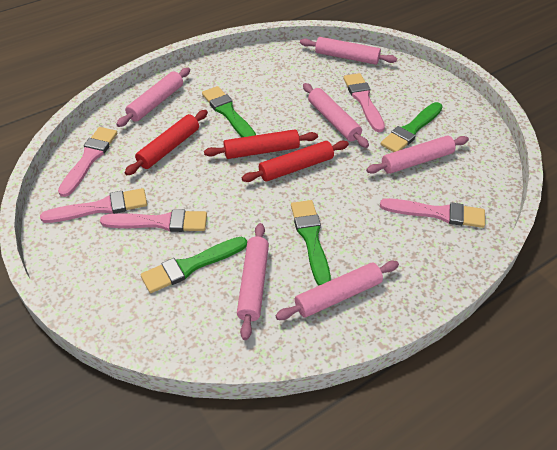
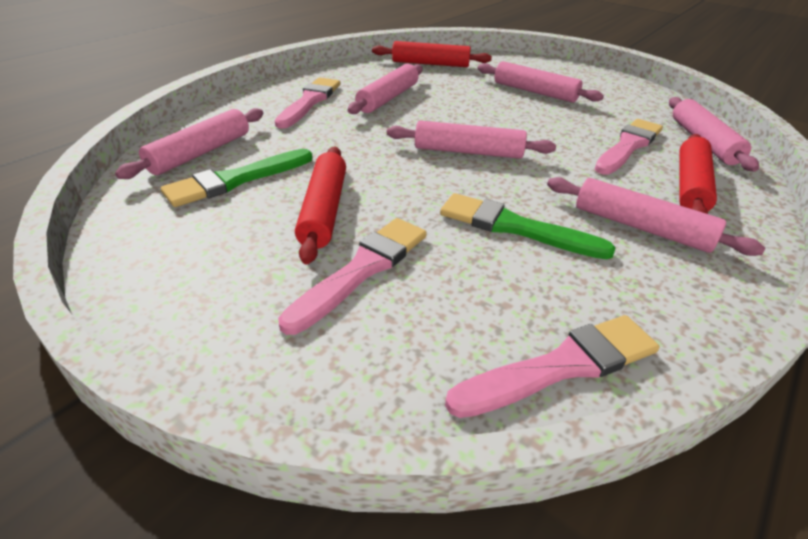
green brush: 4 -> 2
pink brush: 5 -> 4

